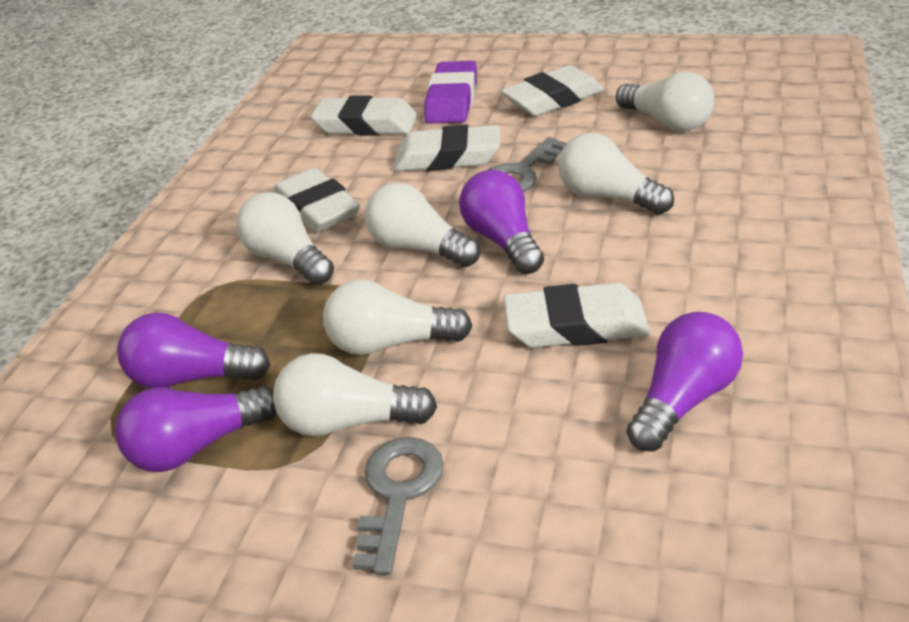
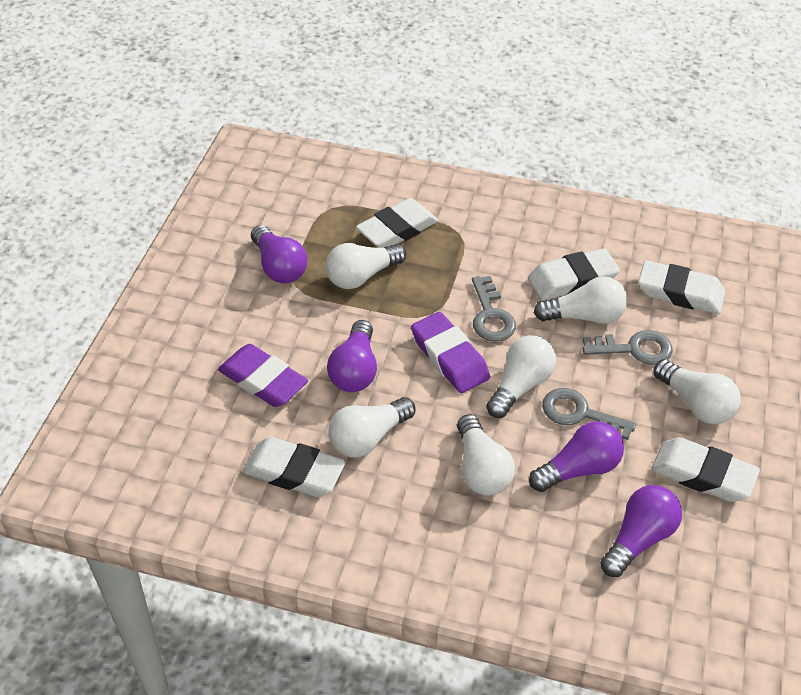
grey key: 2 -> 3
purple eraser: 1 -> 2

